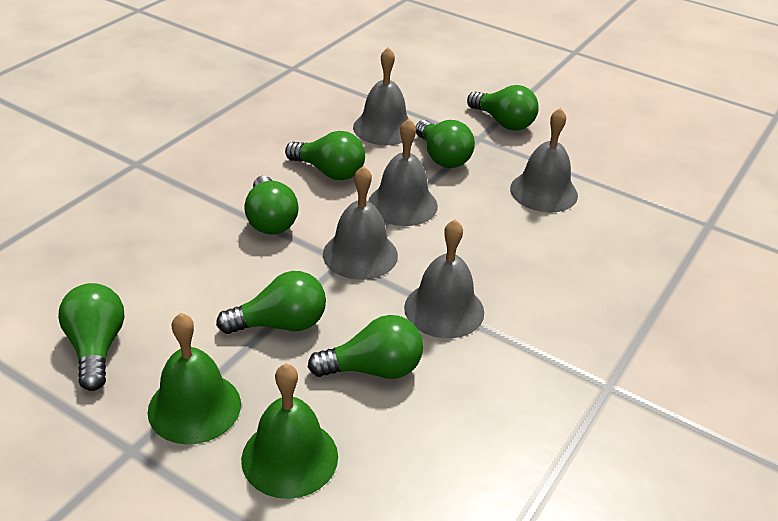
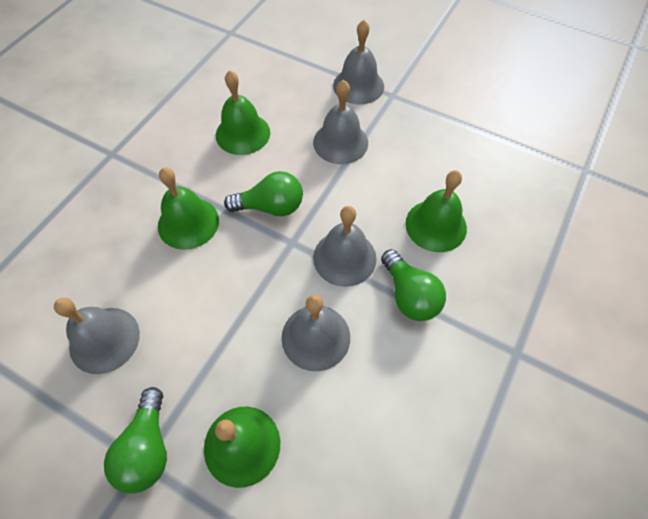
green bell: 2 -> 4
green light bulb: 7 -> 3

